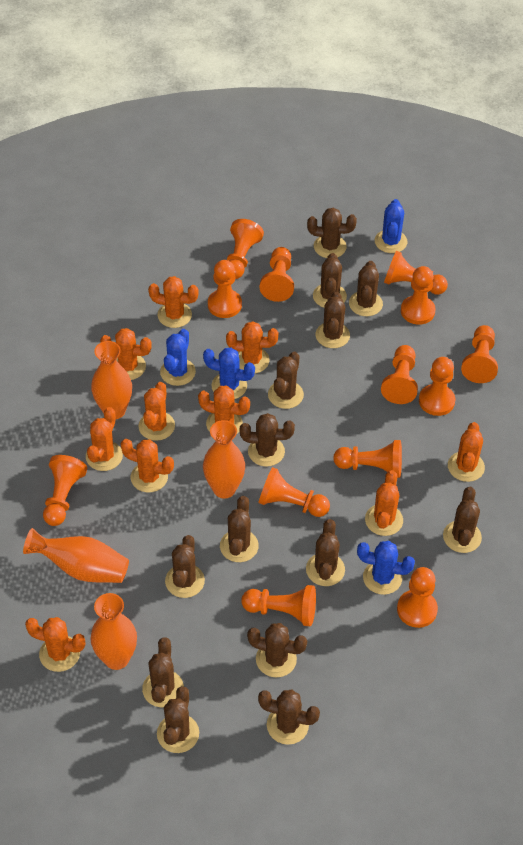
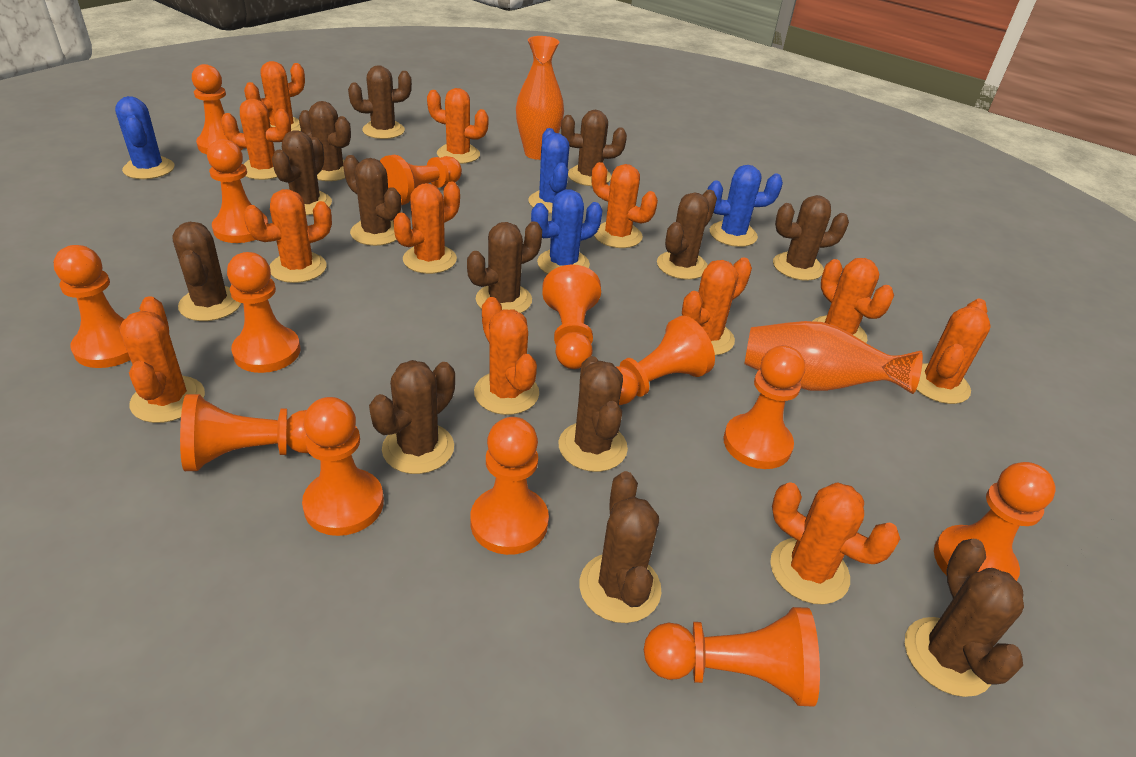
brown cactus: 14 -> 13
orange cactus: 10 -> 12
orange vase: 4 -> 2

